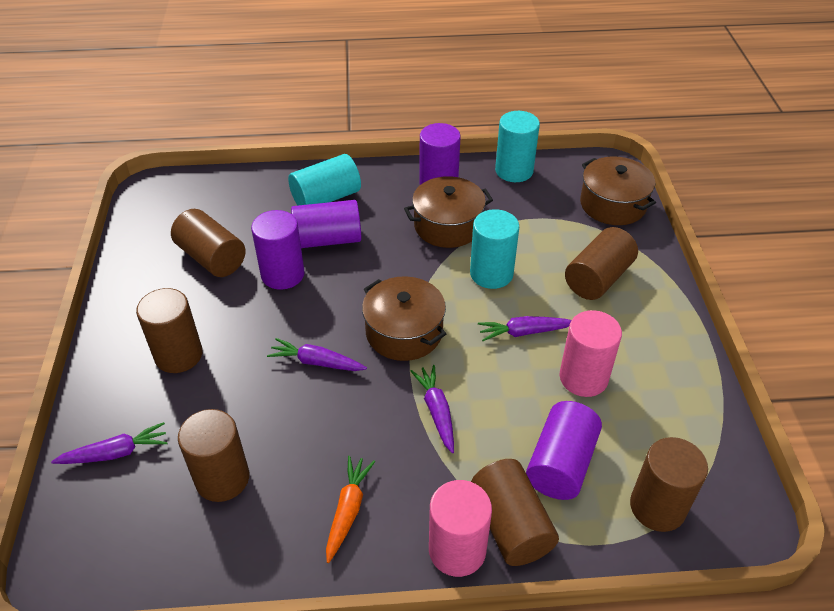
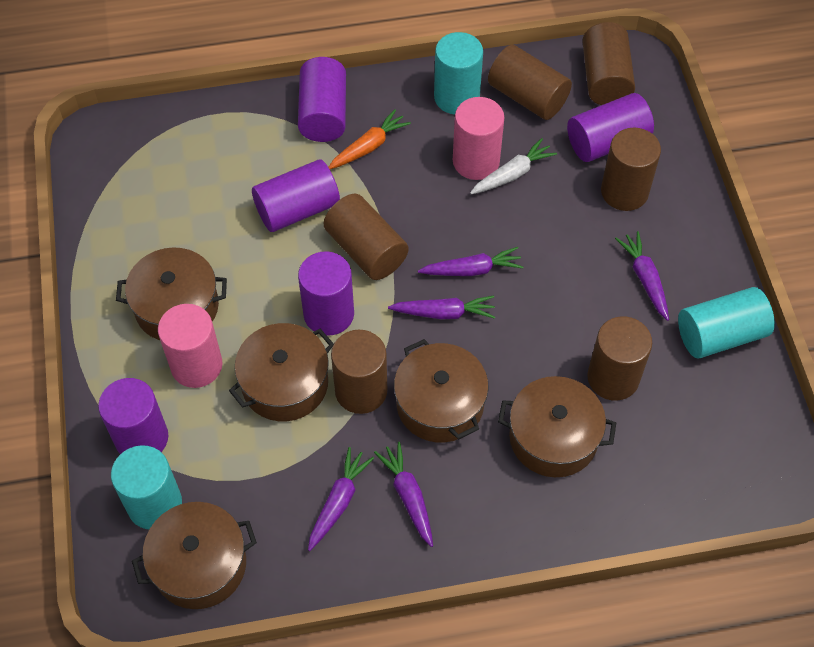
brown pot: 3 -> 5
purple carrot: 4 -> 5
purple cylinder: 4 -> 5
white carrot: 0 -> 1

